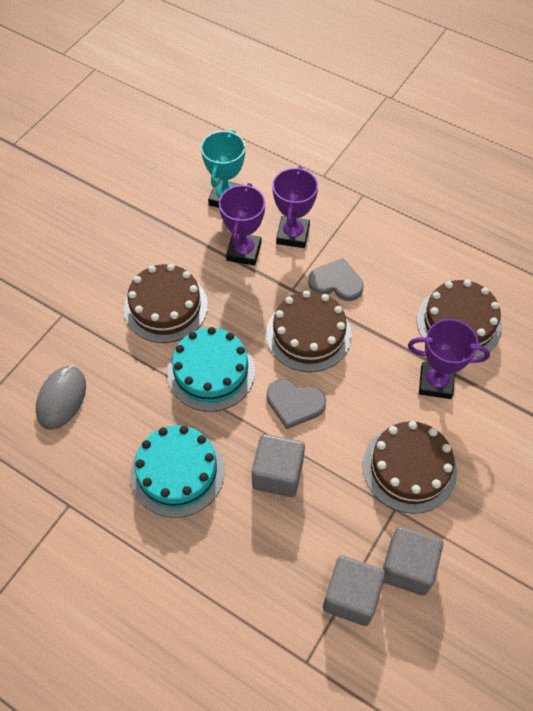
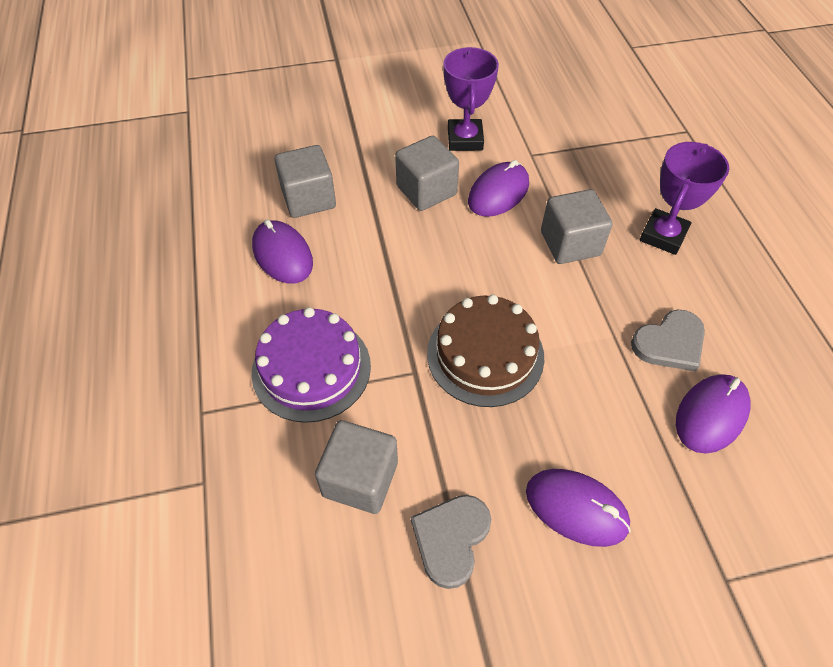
brown cake: 4 -> 1
grey cube: 3 -> 4
grey mouse: 1 -> 0
purple cake: 0 -> 1
purple mouse: 0 -> 4
purple trophy: 3 -> 2
turquoise cake: 2 -> 0
turquoise trophy: 1 -> 0

